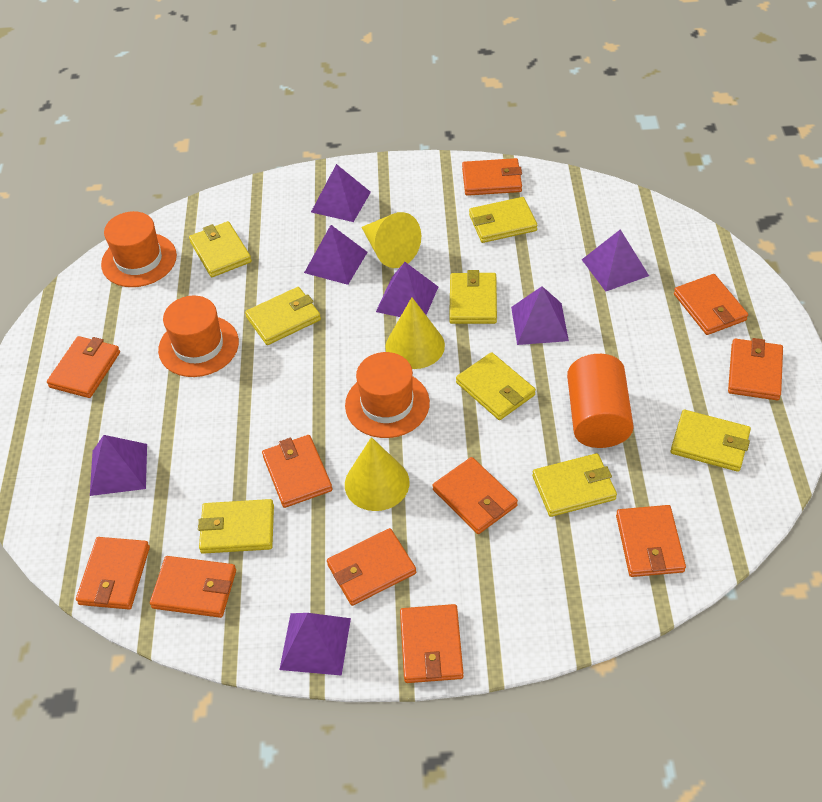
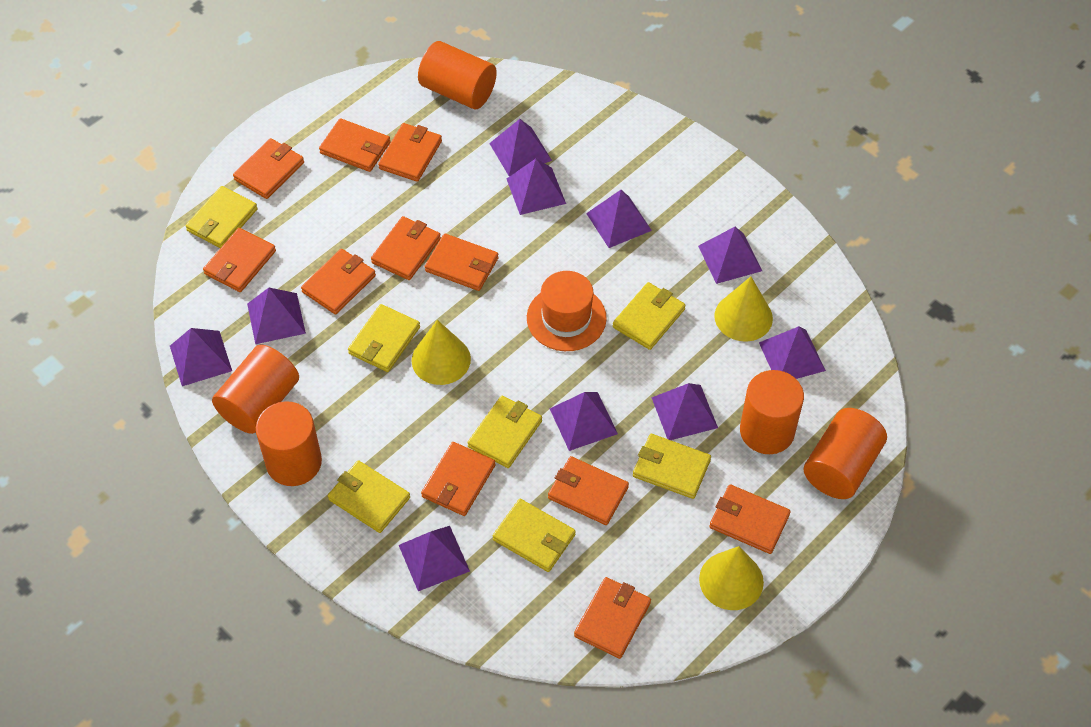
orange cylinder: 1 -> 5
orange hat: 3 -> 1
purple pyramid: 7 -> 10
yellow wallet: 8 -> 7

